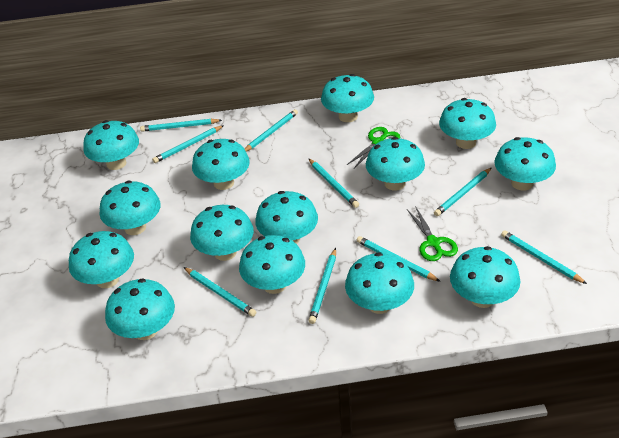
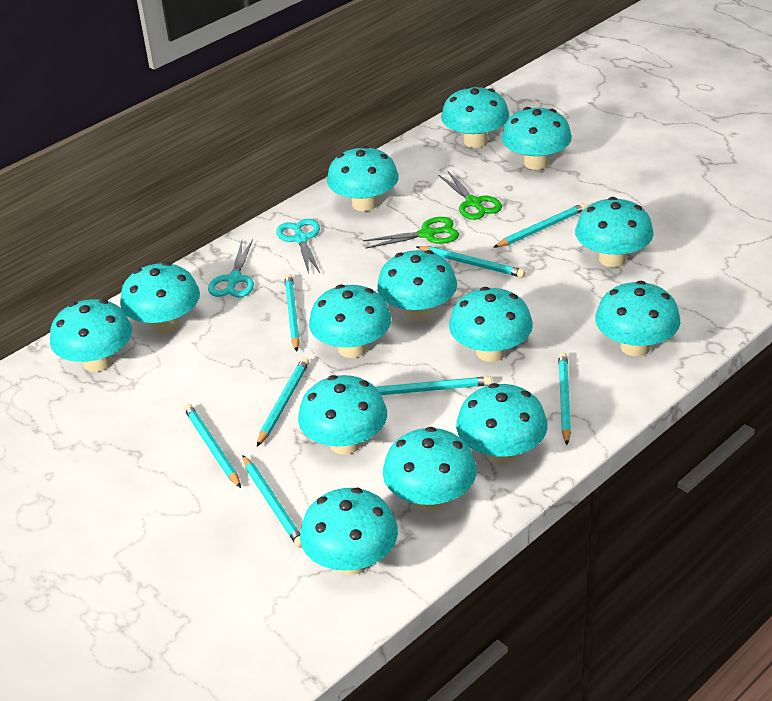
turquoise pencil: 9 -> 8
turquoise scissors: 0 -> 2

